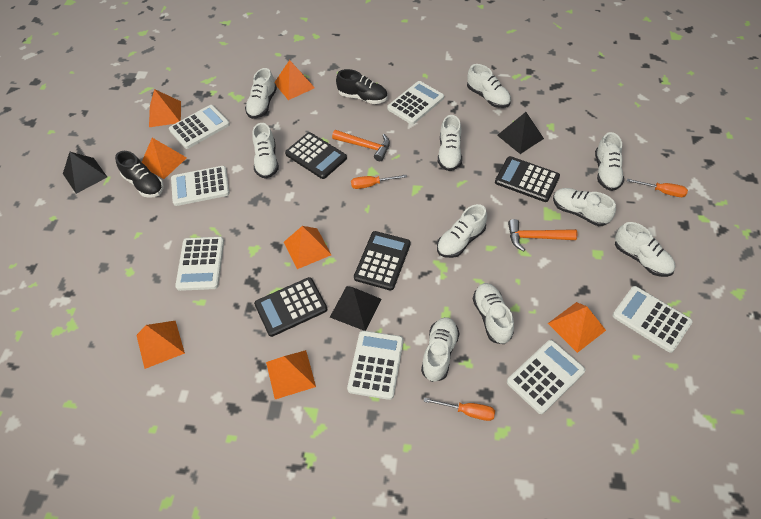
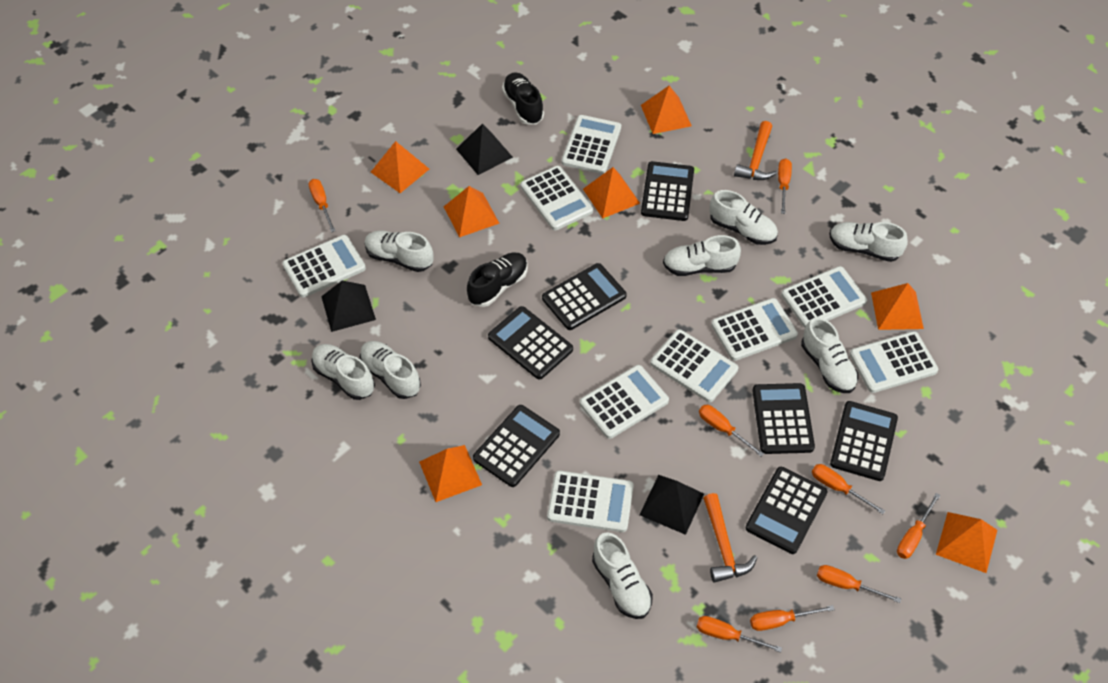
black calculator: 4 -> 7
orange screwdriver: 3 -> 8
white calculator: 7 -> 9
white shoe: 10 -> 8

